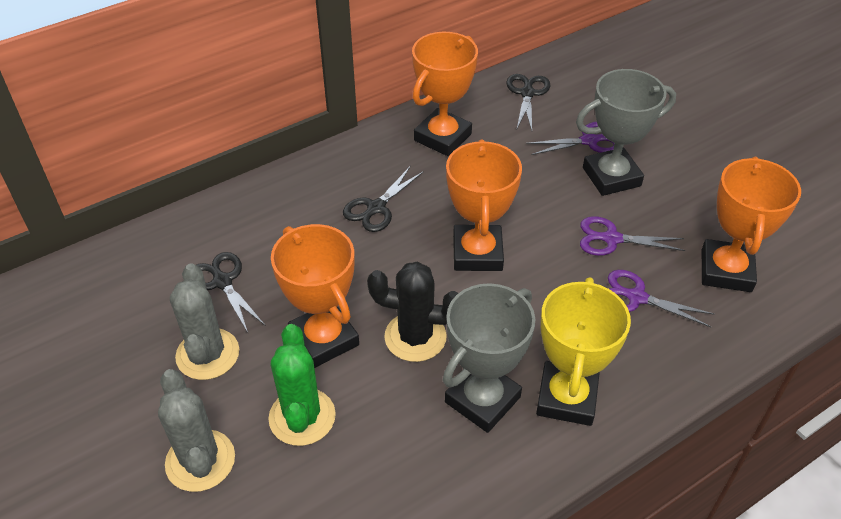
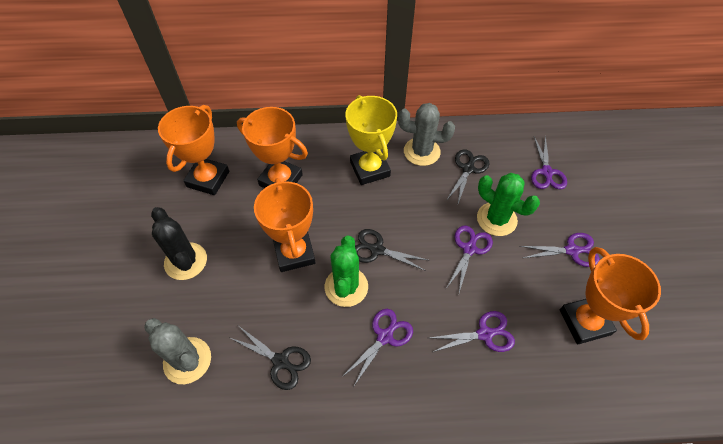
green cactus: 1 -> 2
grey trophy: 2 -> 0
purple scissors: 3 -> 5

